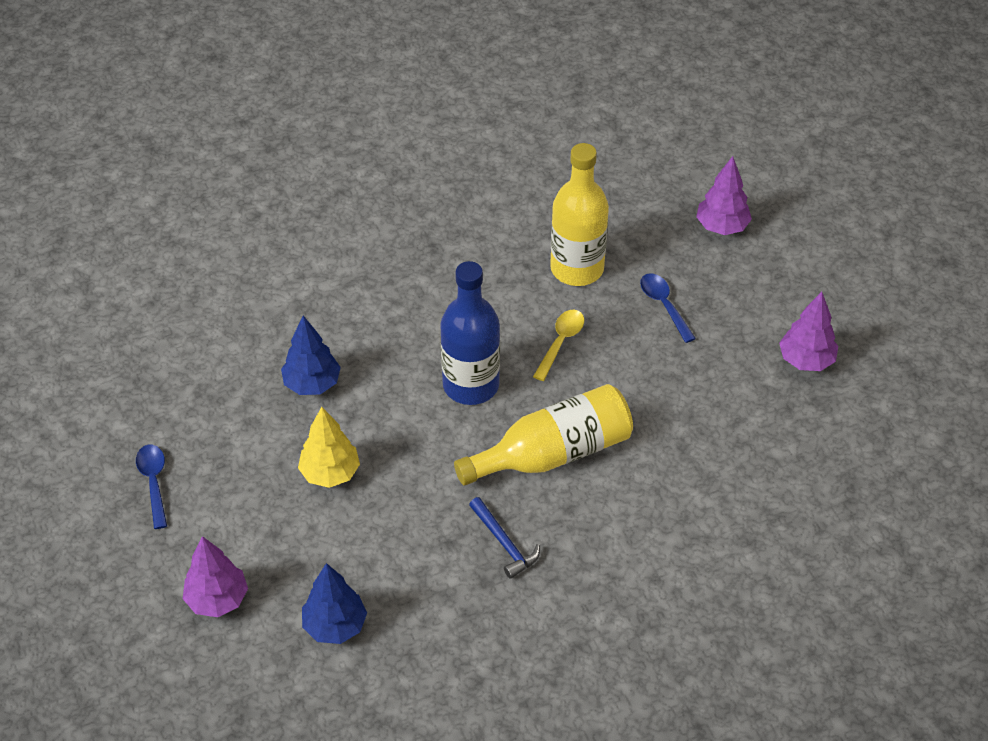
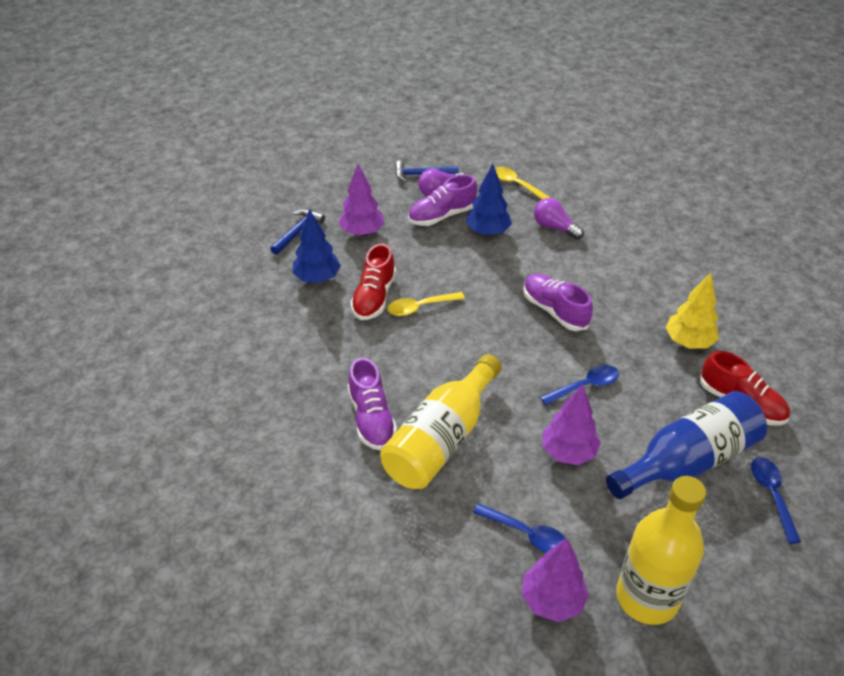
blue hammer: 1 -> 2
blue spoon: 2 -> 3
purple light bulb: 0 -> 2
purple shoe: 0 -> 3
red shoe: 0 -> 2
yellow spoon: 1 -> 2

